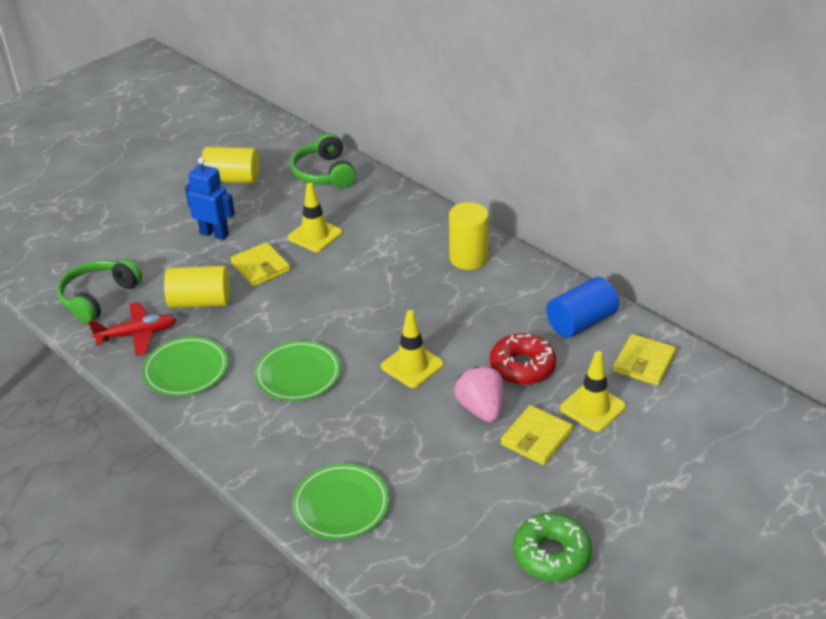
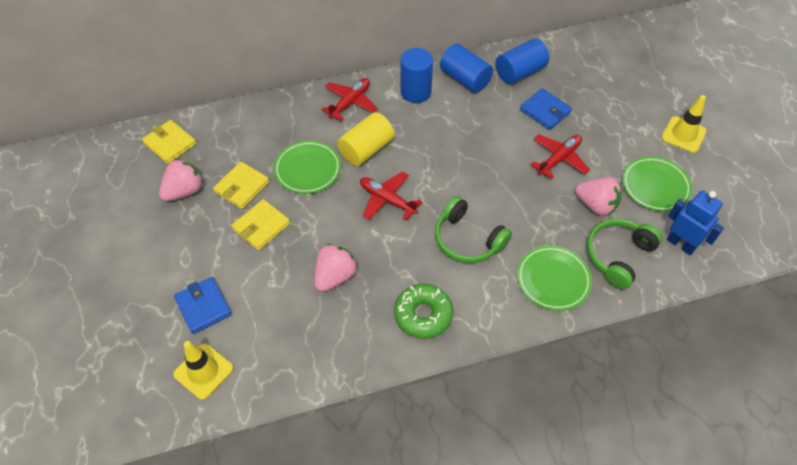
blue cylinder: 1 -> 3
blue wallet: 0 -> 2
pink strawberry: 1 -> 3
red donut: 1 -> 0
red plane: 1 -> 3
yellow cylinder: 3 -> 1
yellow traffic cone: 3 -> 2

